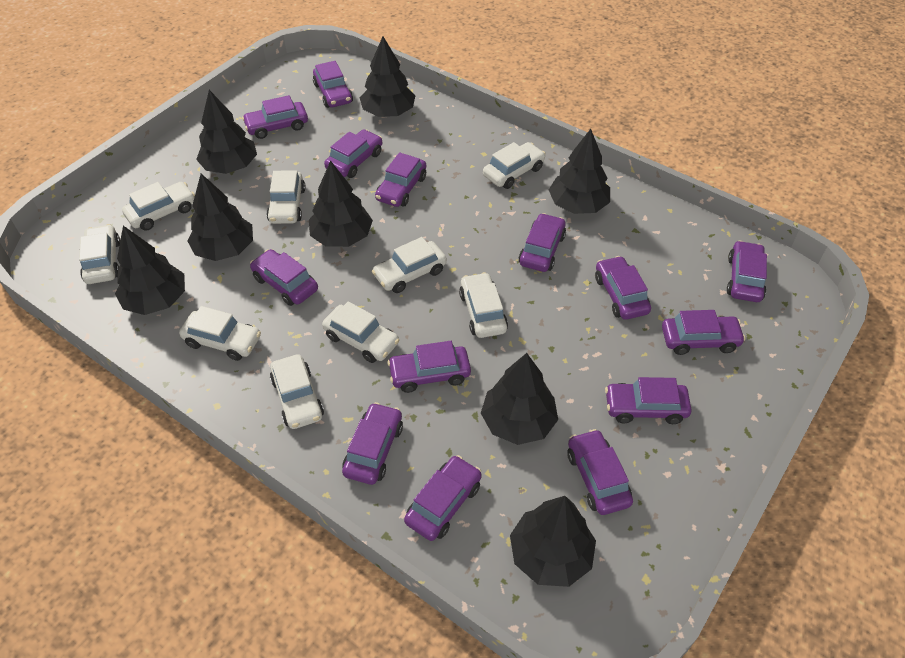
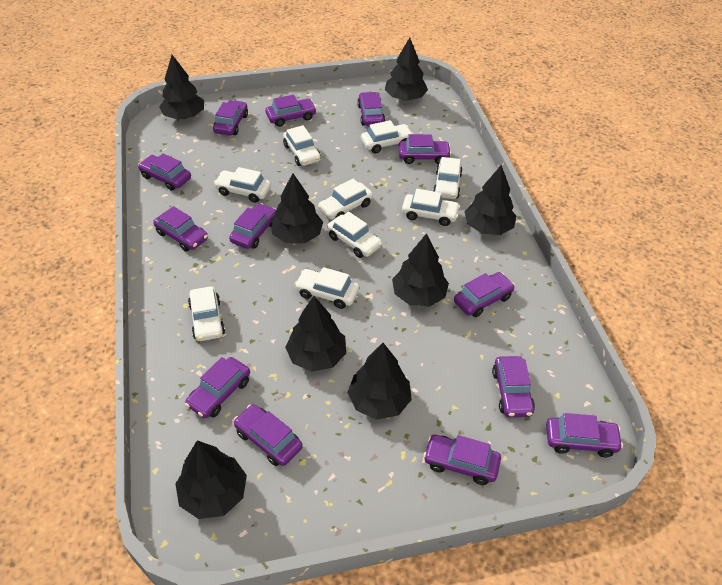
purple car: 14 -> 13

